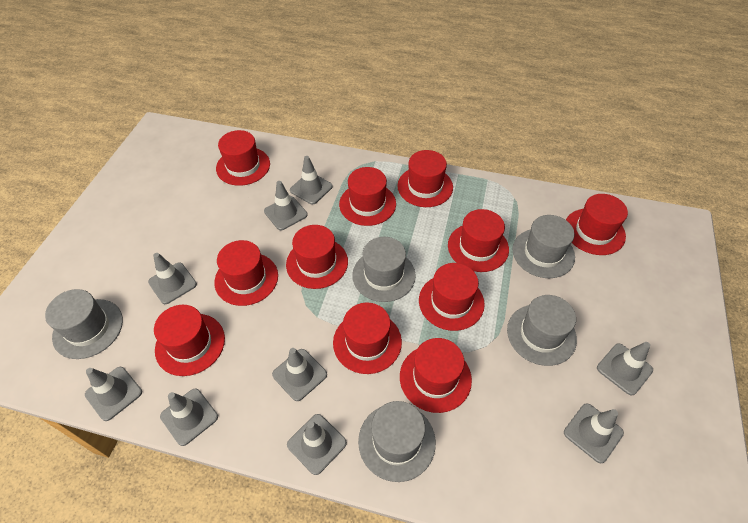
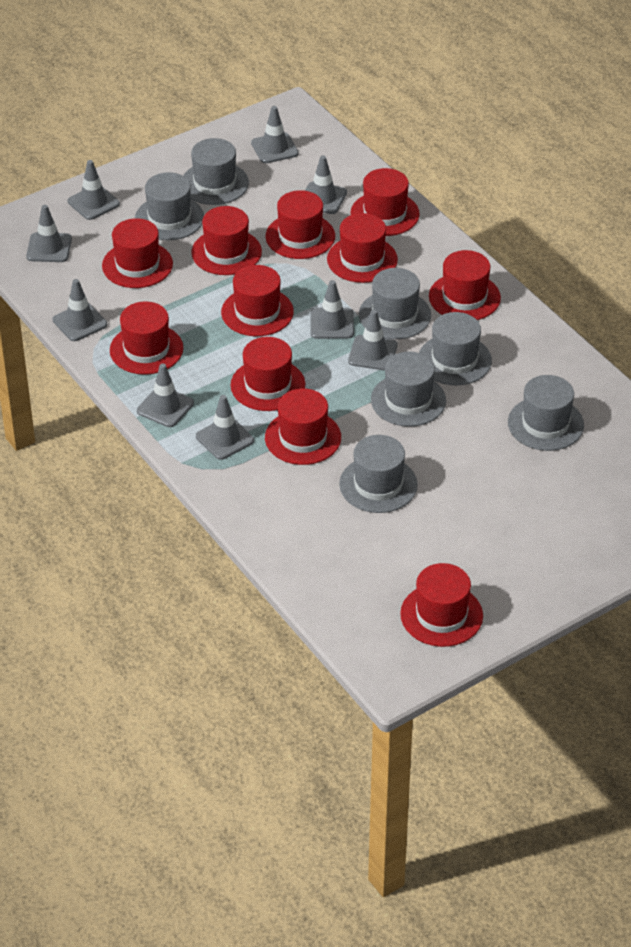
grey hat: 5 -> 7

